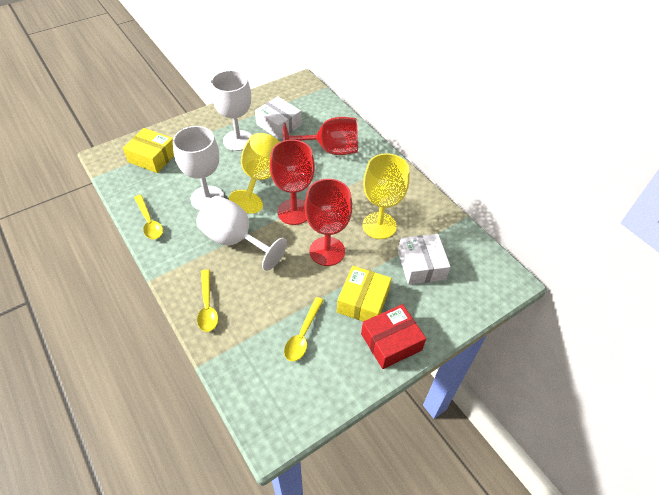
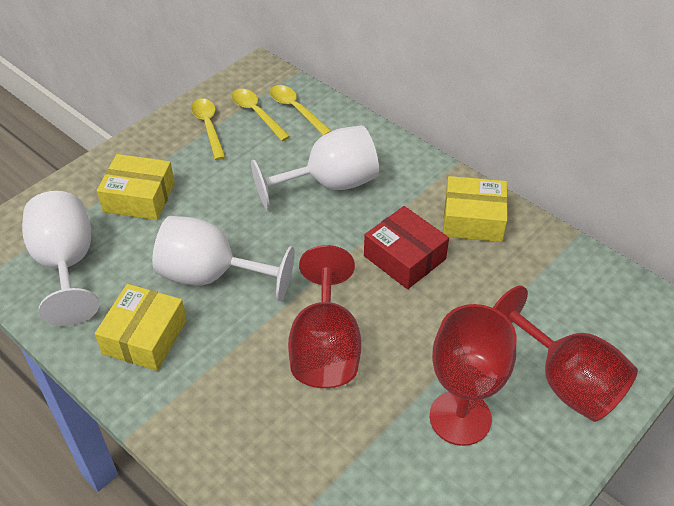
white box: 2 -> 0
yellow box: 2 -> 3
yellow goblet: 2 -> 0

